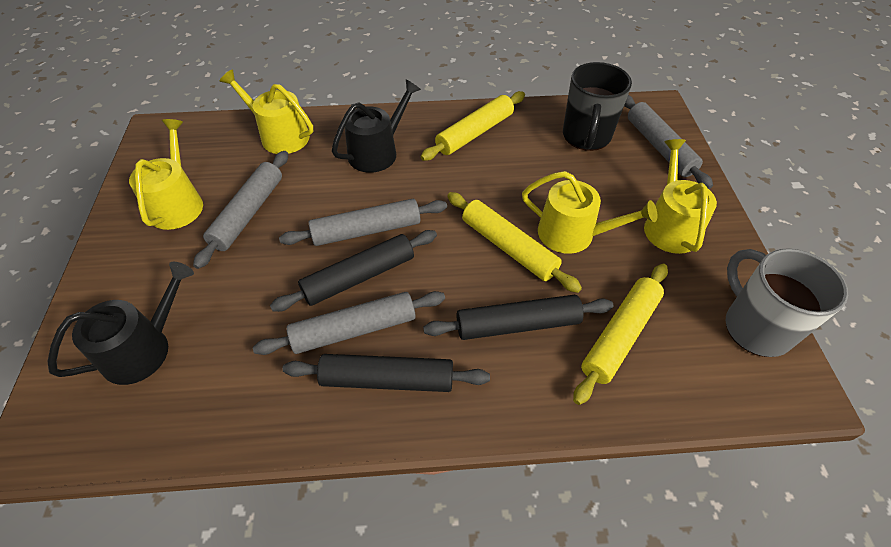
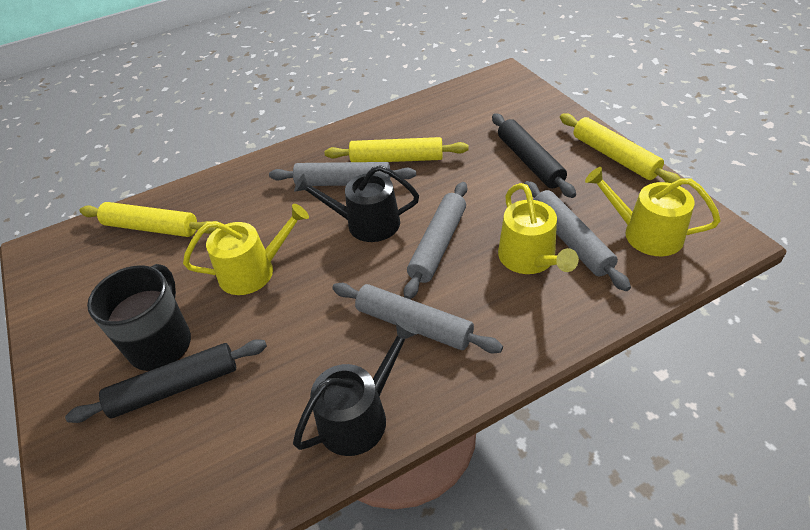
black rolling pin: 3 -> 2
grey mug: 1 -> 0
yellow watering can: 4 -> 3

